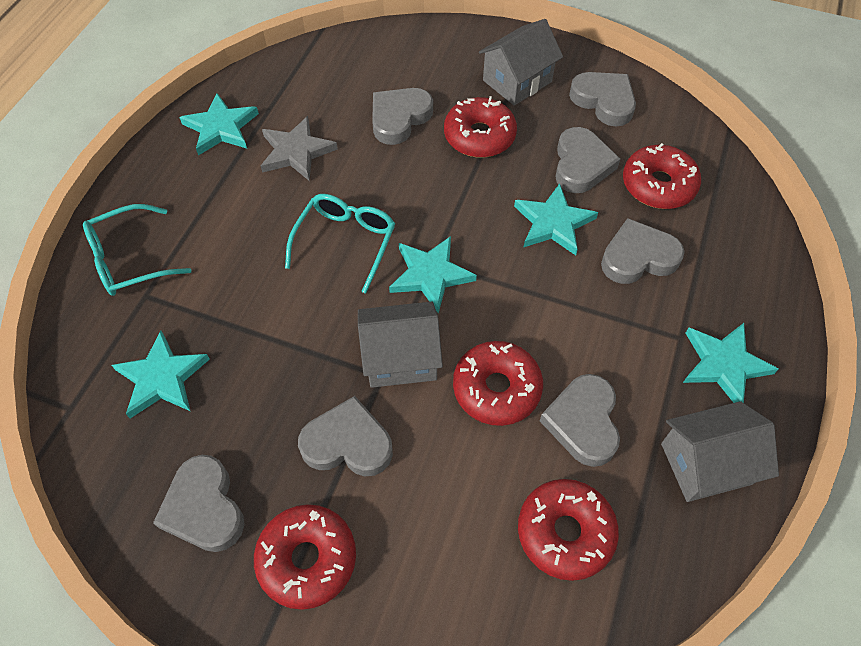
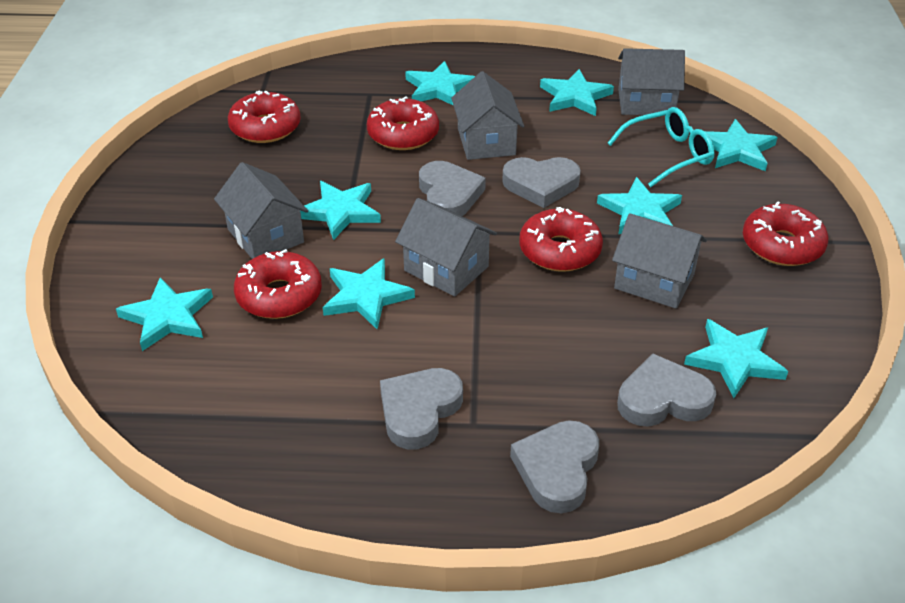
grey heart: 7 -> 5
grey house: 3 -> 5
grey star: 1 -> 0
turquoise glasses: 2 -> 1
turquoise star: 5 -> 8

